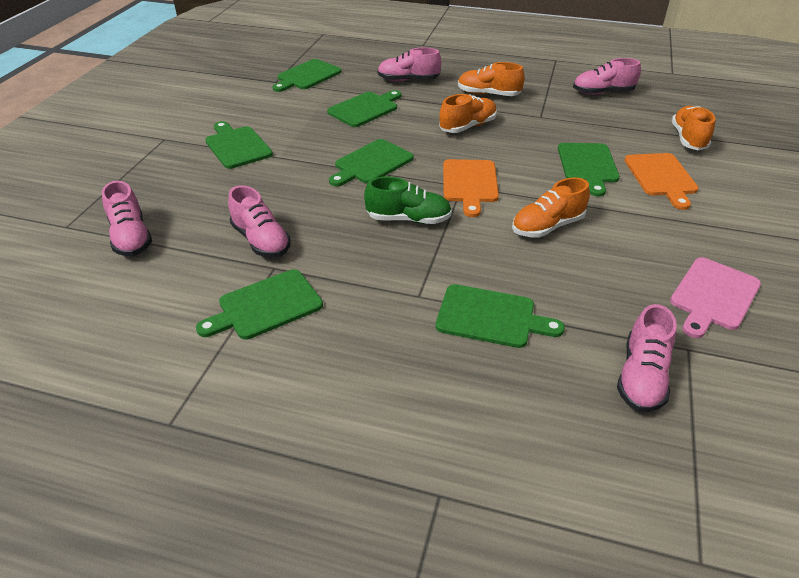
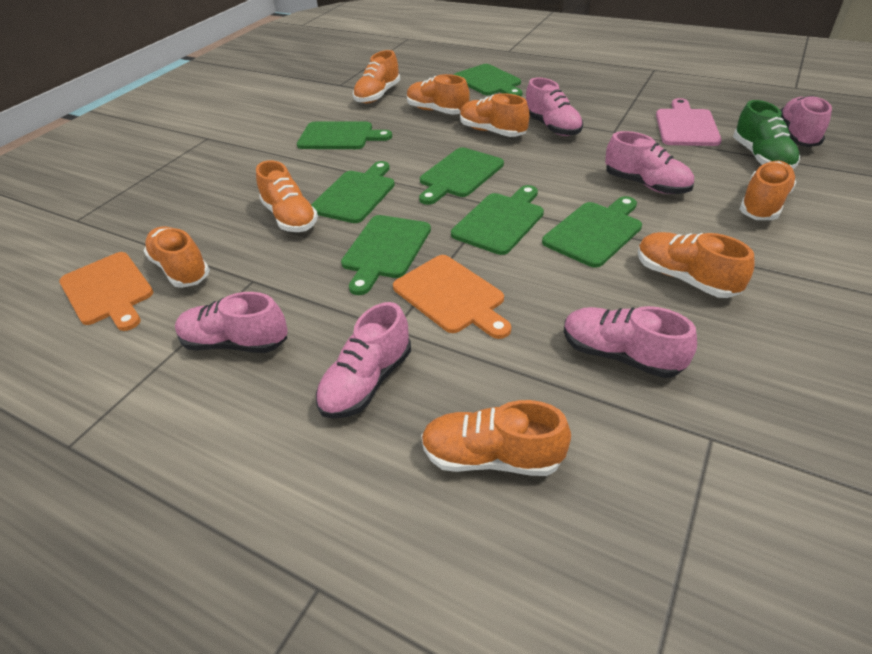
orange shoe: 4 -> 8
pink shoe: 5 -> 6

